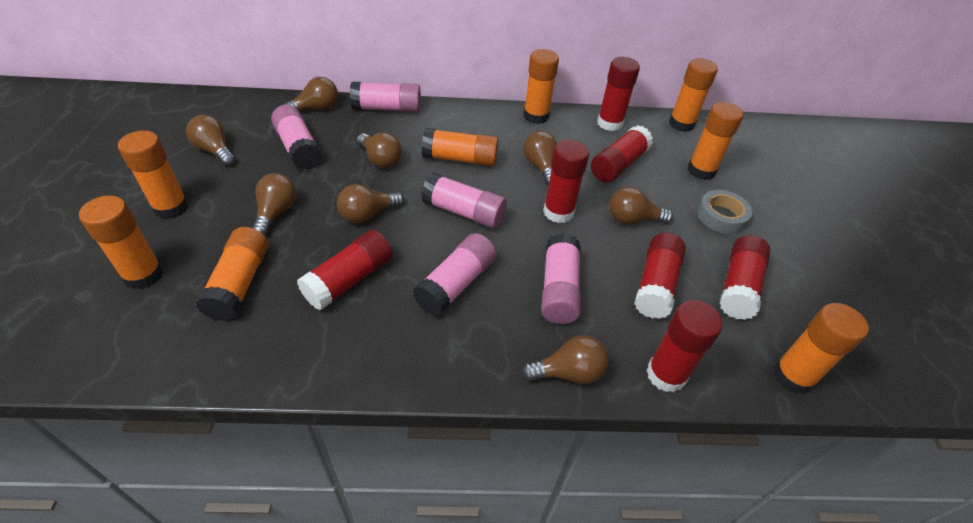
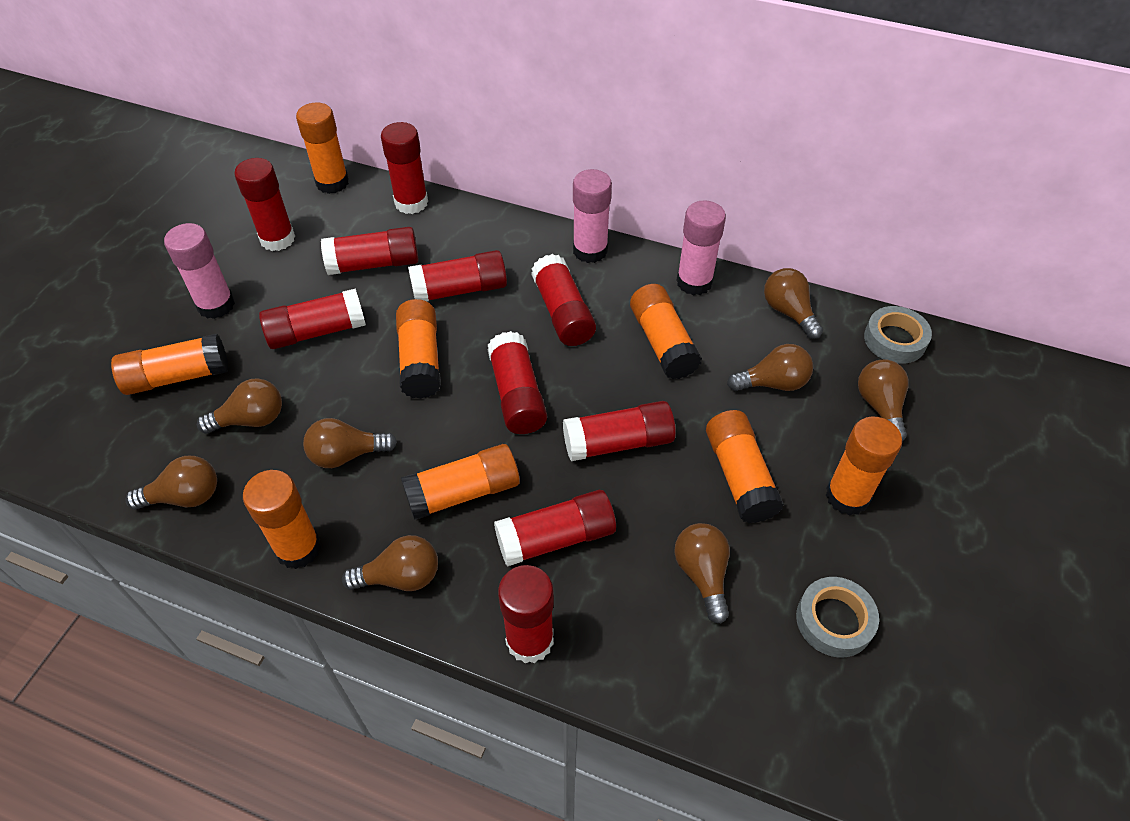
grey tape: 1 -> 2
pink glue stick: 5 -> 3
red glue stick: 7 -> 10

